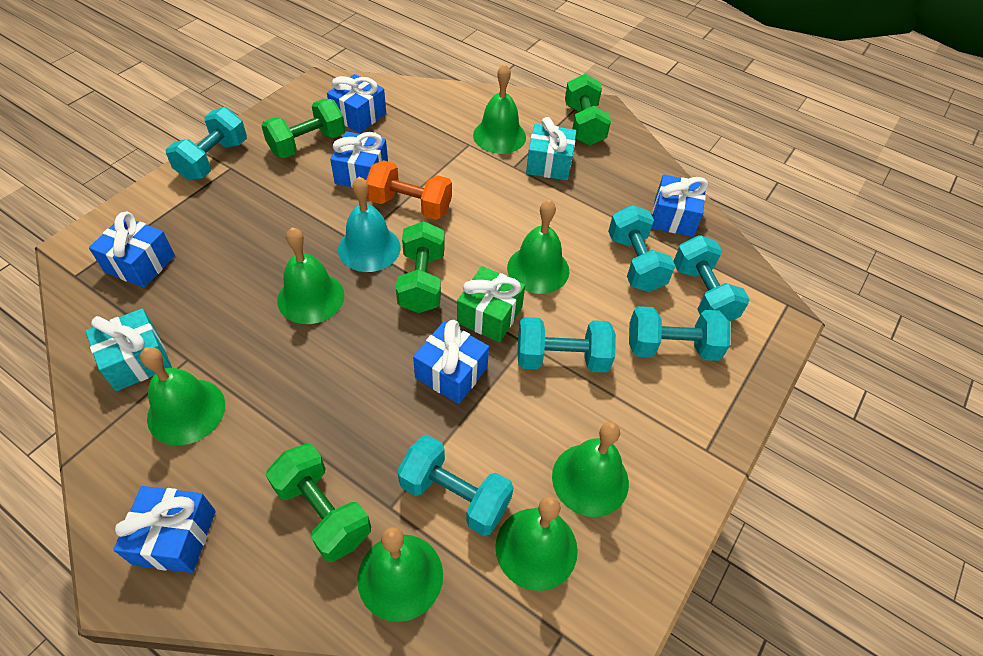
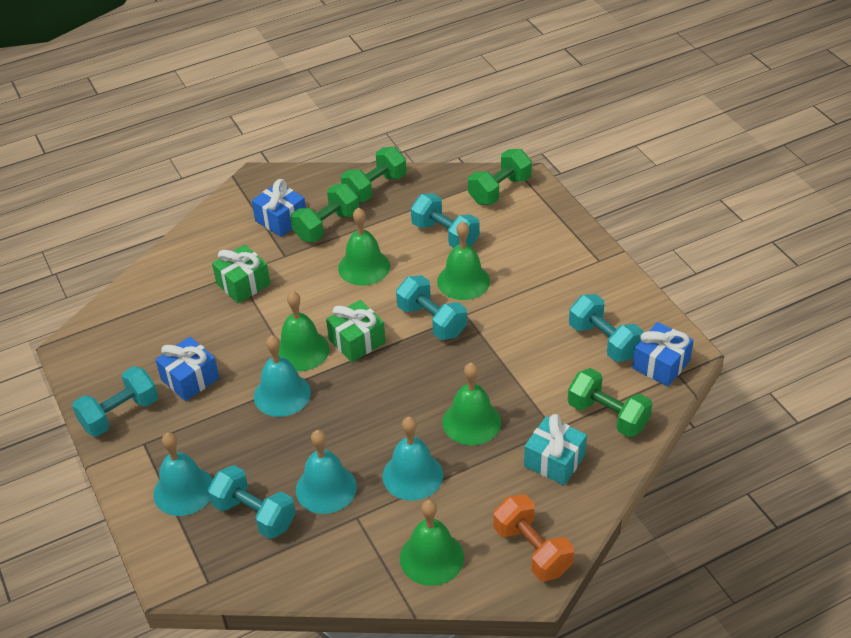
blue gift: 6 -> 3
green bell: 7 -> 5
green gift: 1 -> 2
turquoise bell: 1 -> 4
turquoise dumbbell: 6 -> 5
turquoise gift: 2 -> 1

